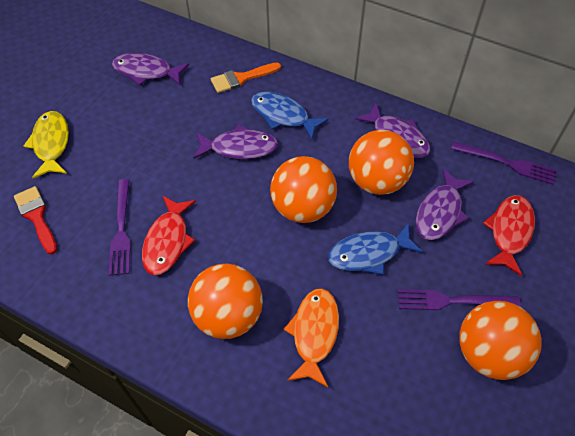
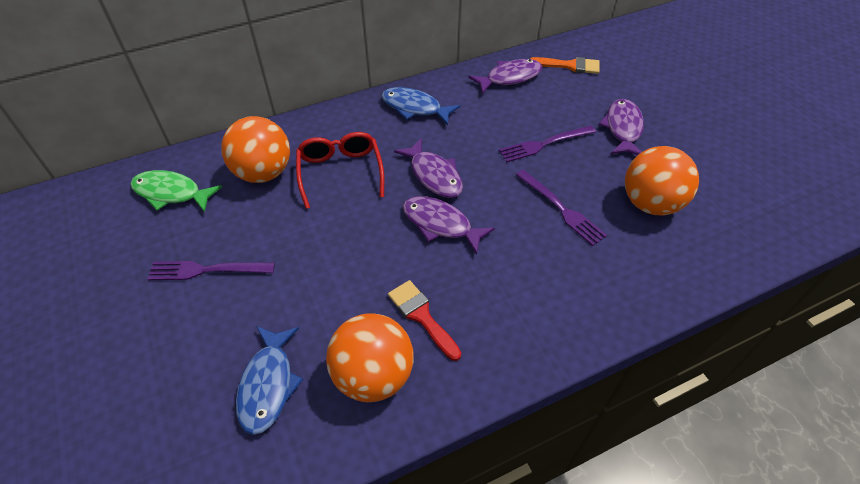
green fish: 0 -> 1
orange ball: 4 -> 3
orange fish: 1 -> 0
red fish: 2 -> 0
red glasses: 0 -> 1
yellow fish: 1 -> 0

